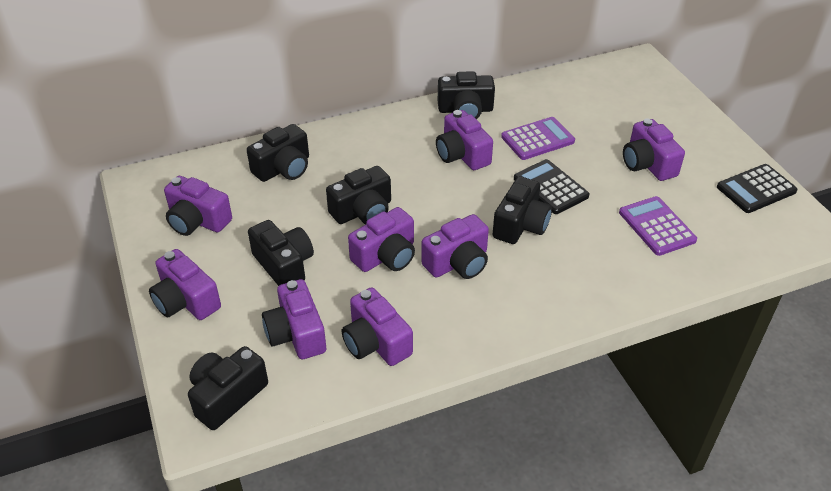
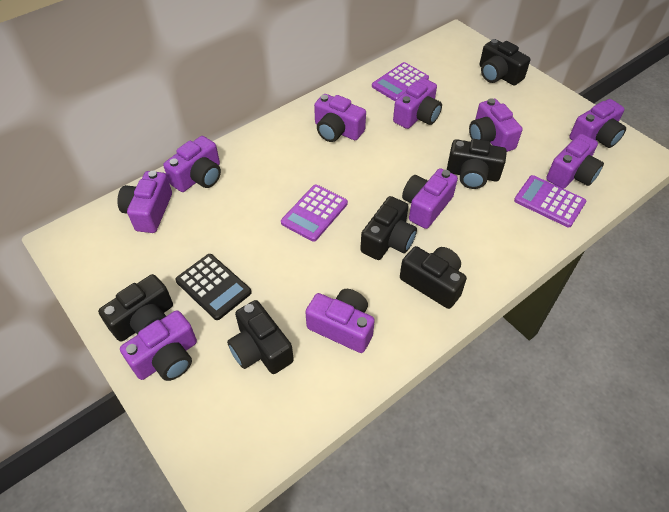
black calculator: 2 -> 1
purple calculator: 2 -> 3
purple camera: 8 -> 10

